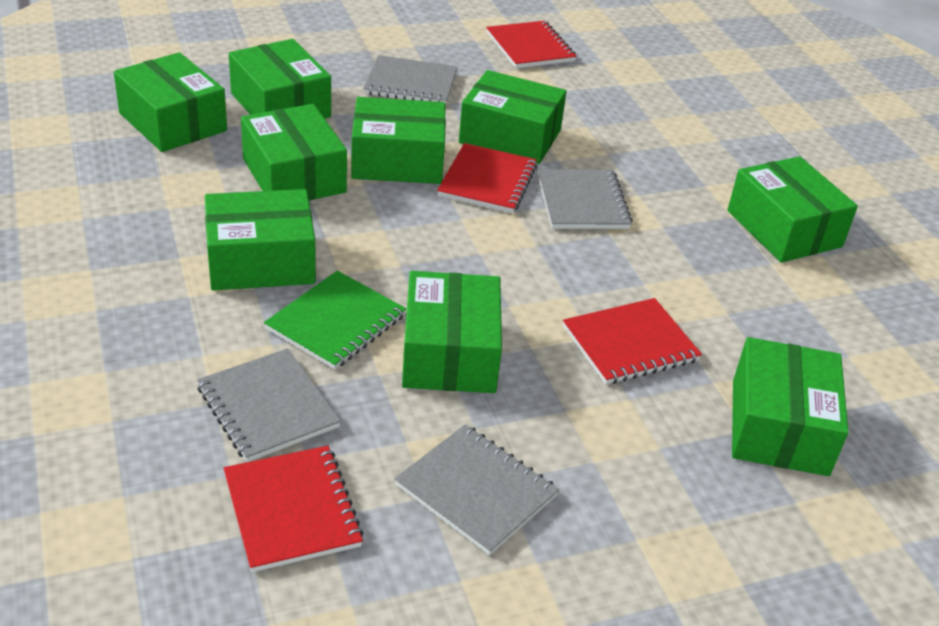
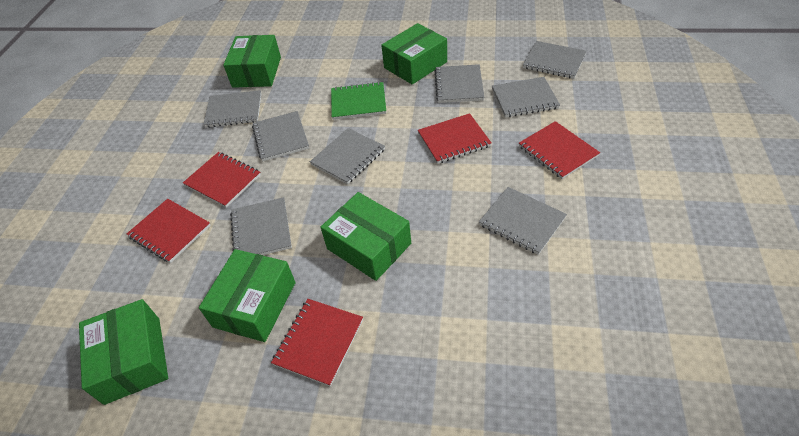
green box: 9 -> 5
grey notebook: 4 -> 8
red notebook: 4 -> 5

